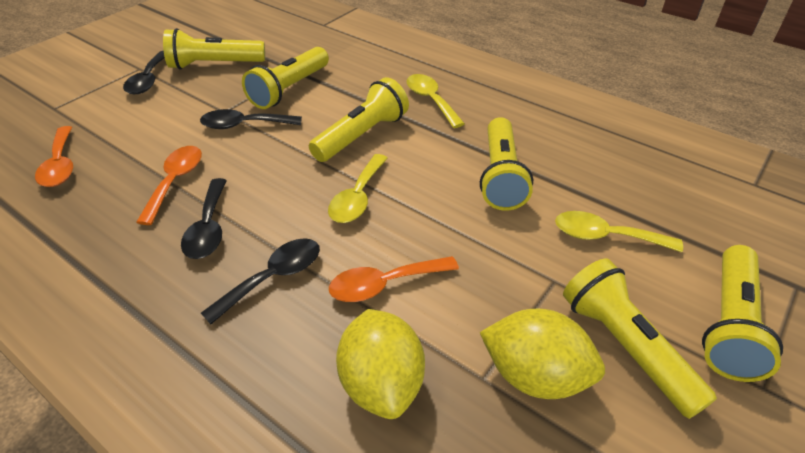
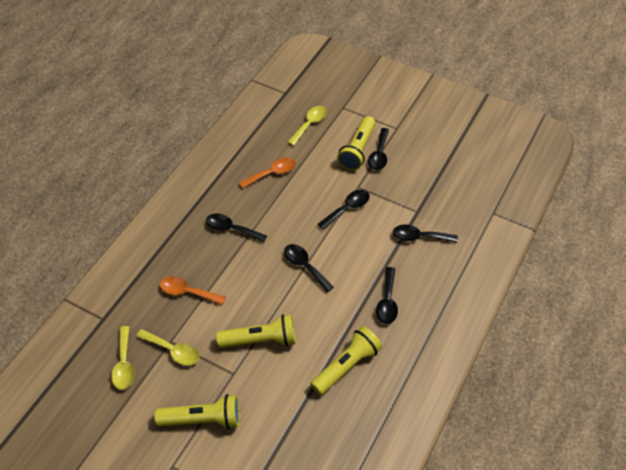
black spoon: 4 -> 6
orange spoon: 3 -> 2
yellow flashlight: 6 -> 4
yellow lemon: 2 -> 0

